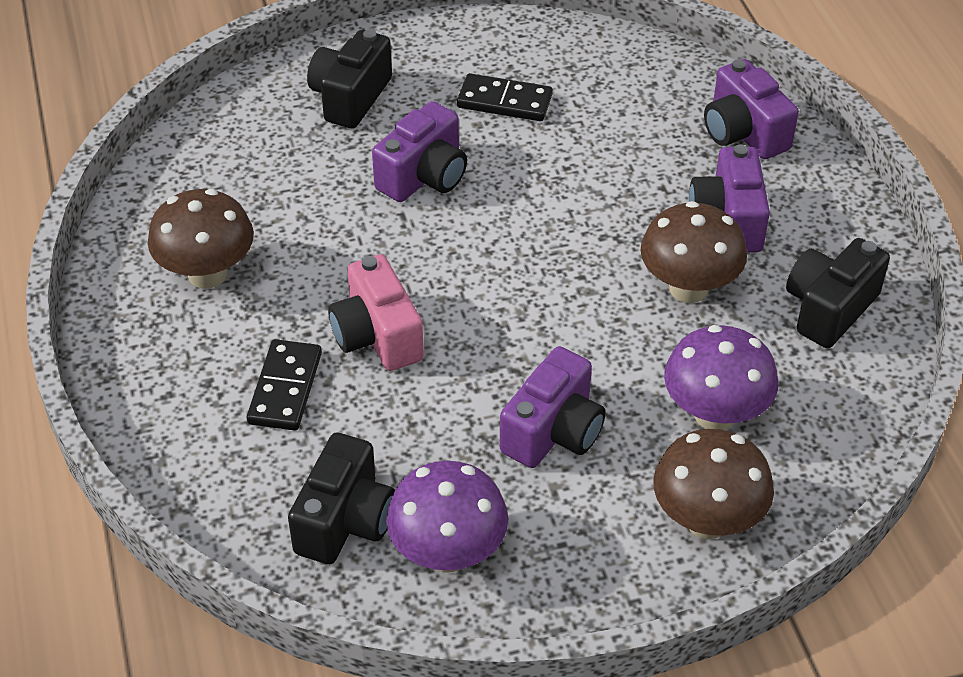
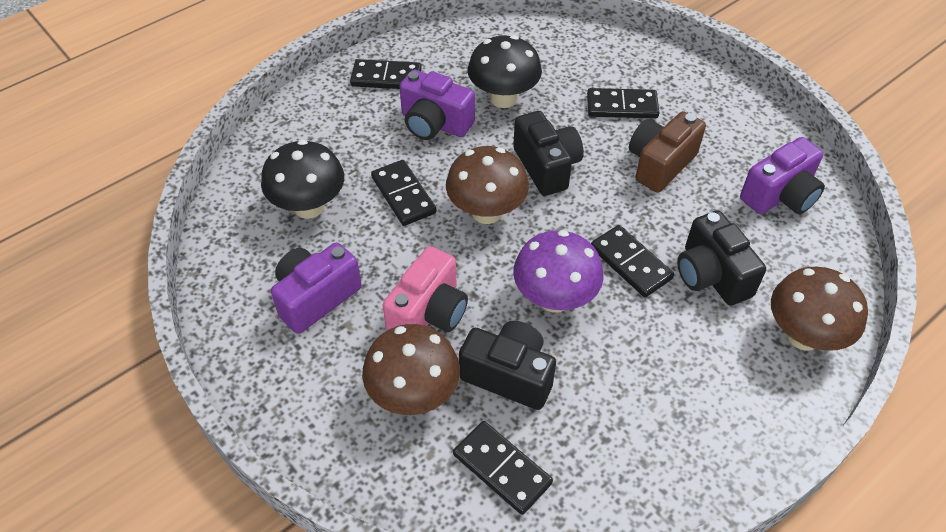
black domino: 2 -> 5
black mushroom: 0 -> 2
brown camera: 0 -> 1
purple camera: 4 -> 3
purple mushroom: 2 -> 1

